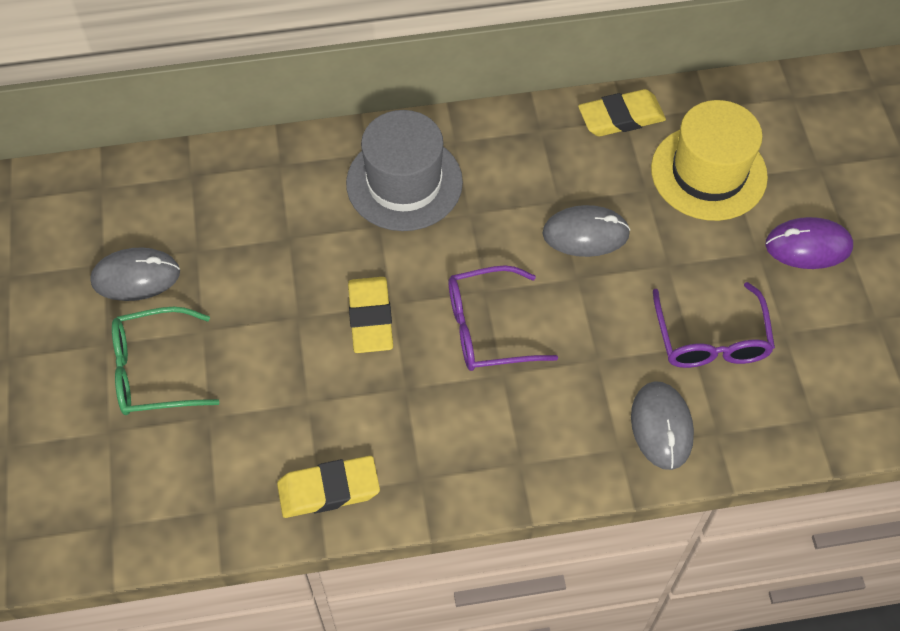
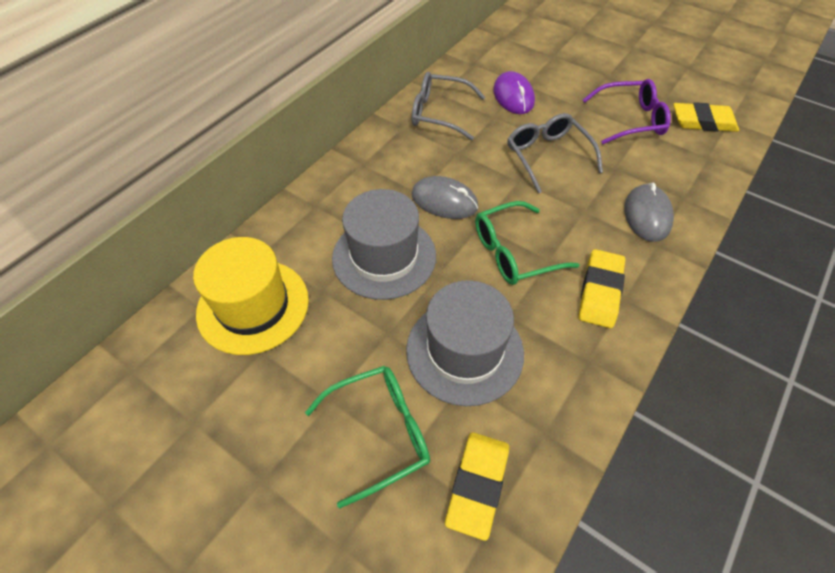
green glasses: 1 -> 2
grey glasses: 0 -> 2
grey hat: 1 -> 2
grey mouse: 3 -> 2
purple glasses: 2 -> 1

